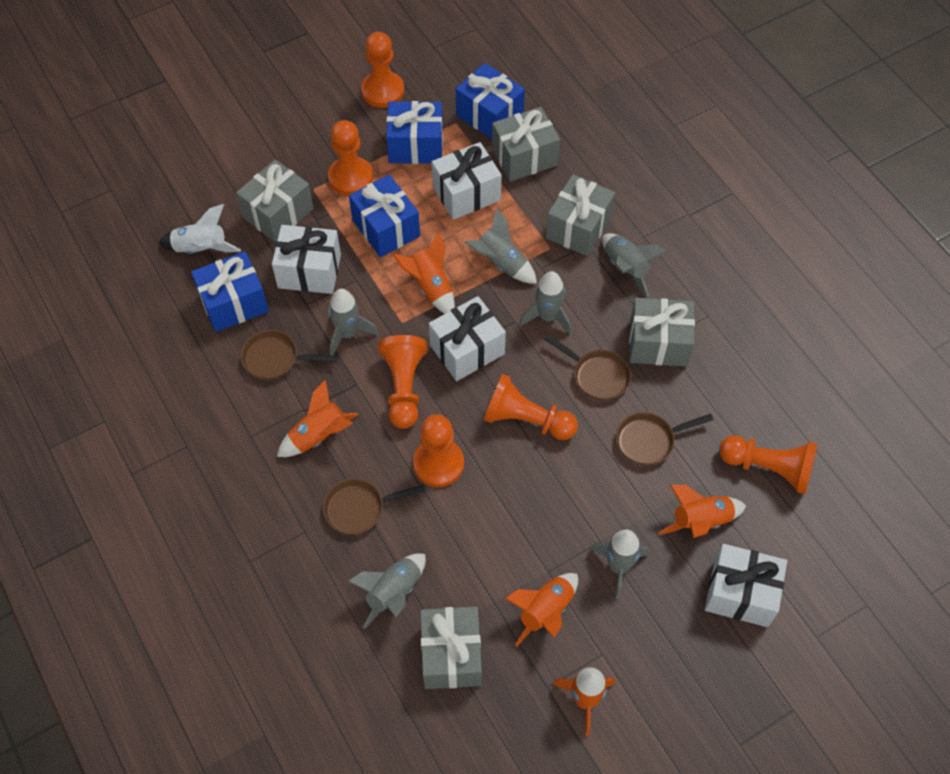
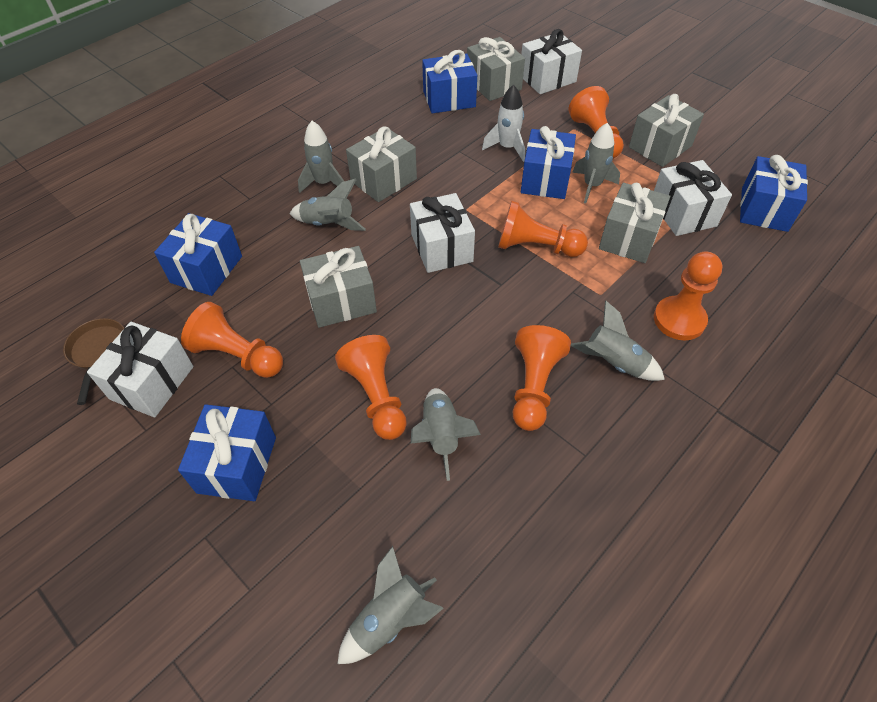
blue gift: 4 -> 5
brown pan: 4 -> 1
orange rocket: 5 -> 0

